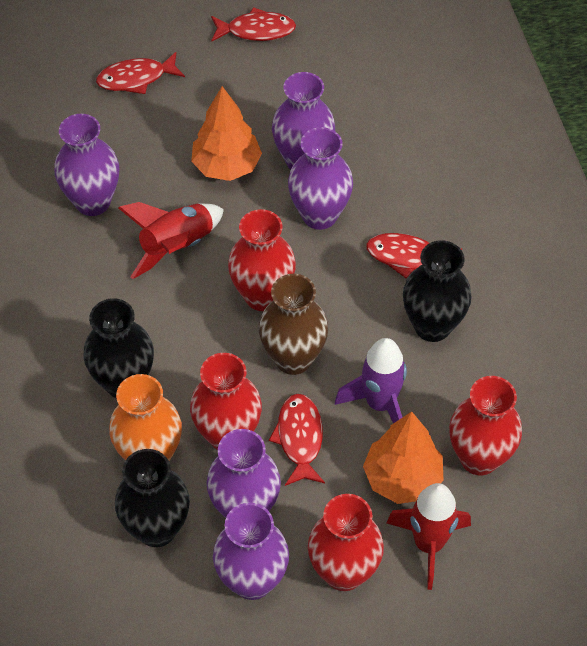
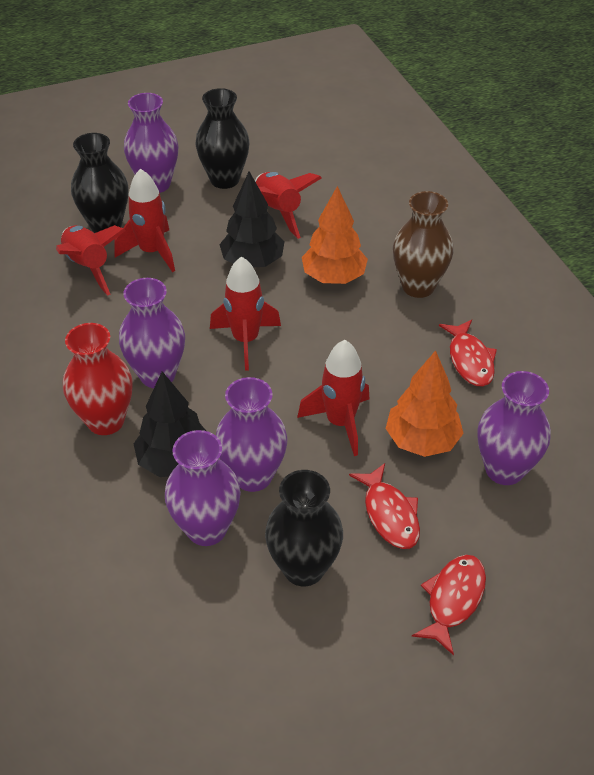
black tree: 0 -> 2
orange vase: 1 -> 0
purple rocket: 1 -> 0
red fish: 4 -> 3
red rocket: 2 -> 5
red vase: 4 -> 1

